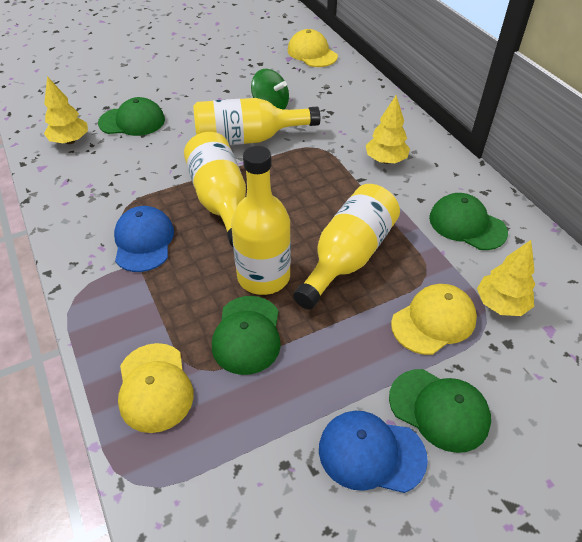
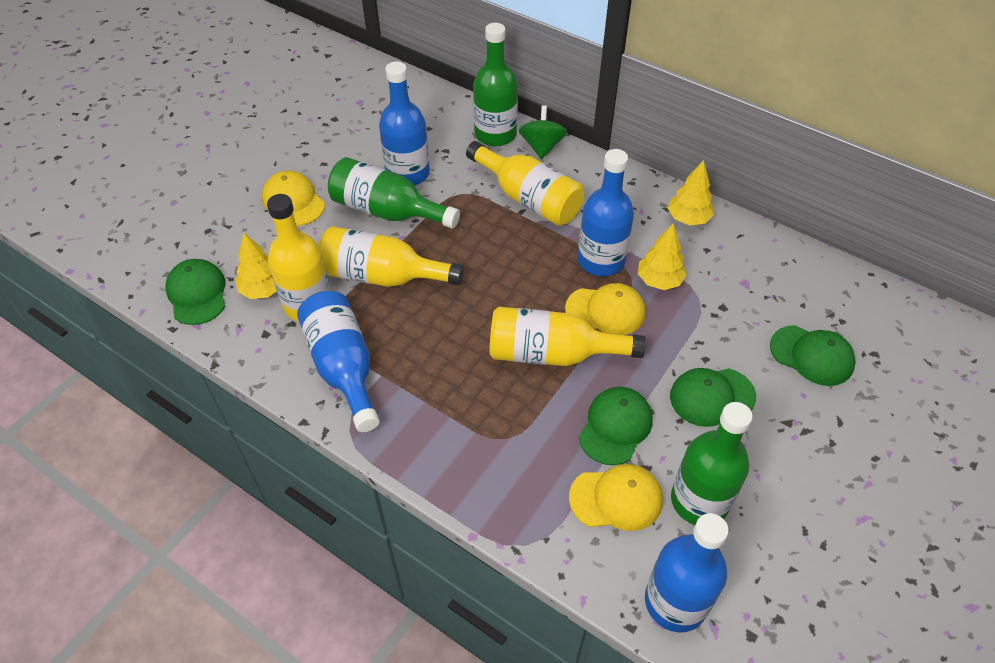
blue bottle: 0 -> 4
blue cap: 2 -> 0
green bottle: 0 -> 3

